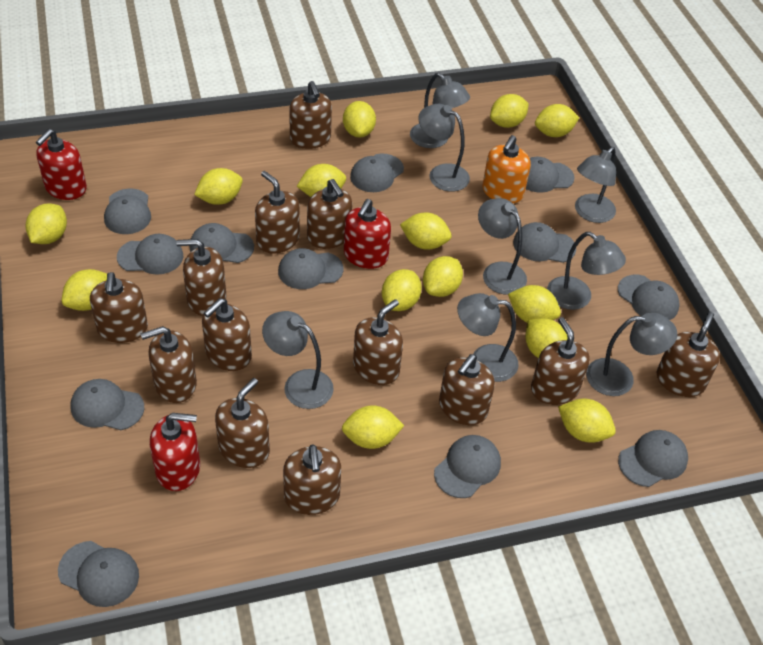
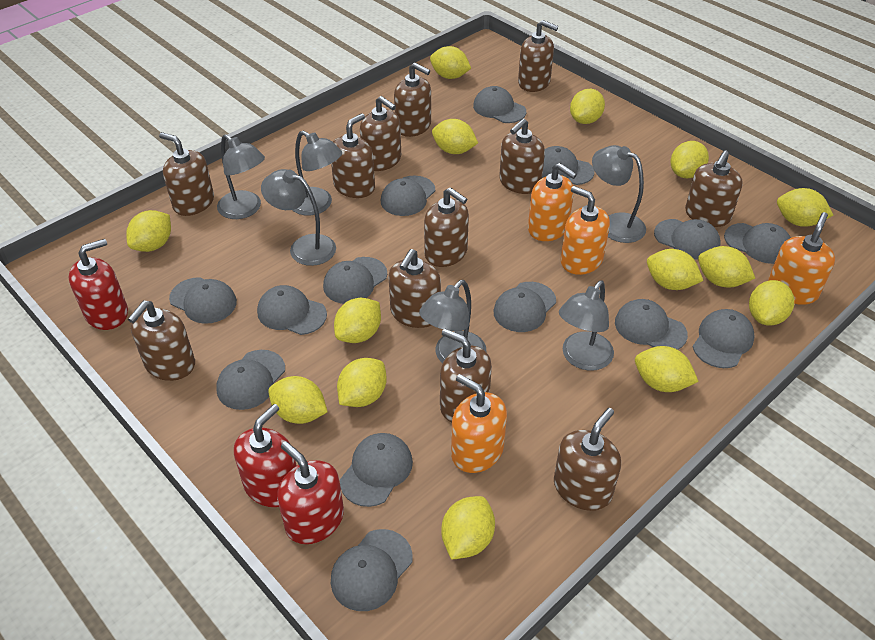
brown soap dispenser: 13 -> 12
grey cap: 12 -> 14
grey lamp: 8 -> 6
orange soap dispenser: 1 -> 4

